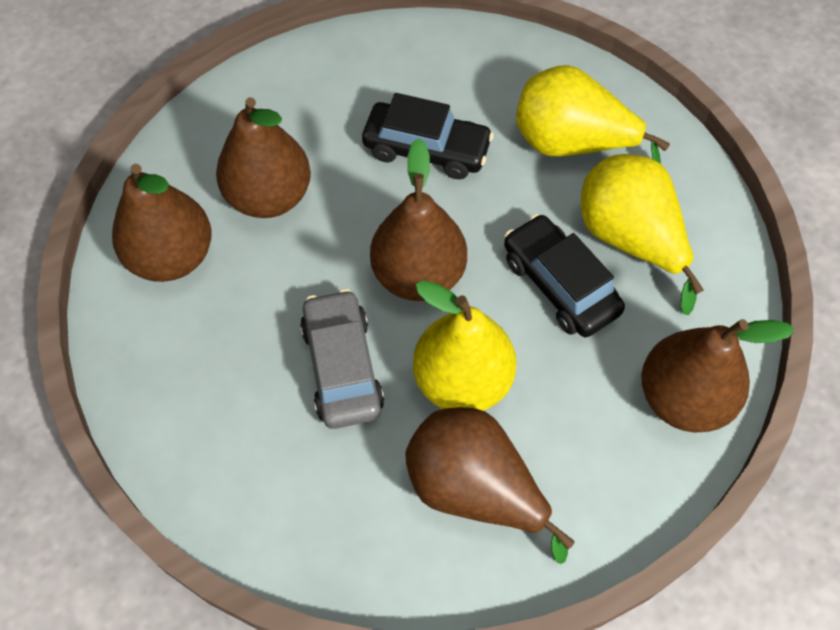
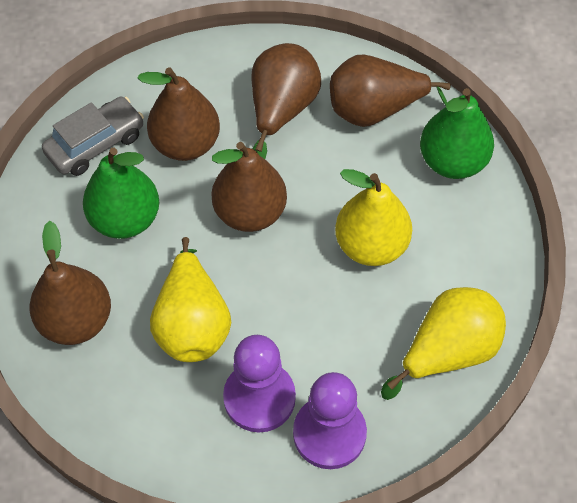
black car: 2 -> 0
green pear: 0 -> 2
purple pawn: 0 -> 2

